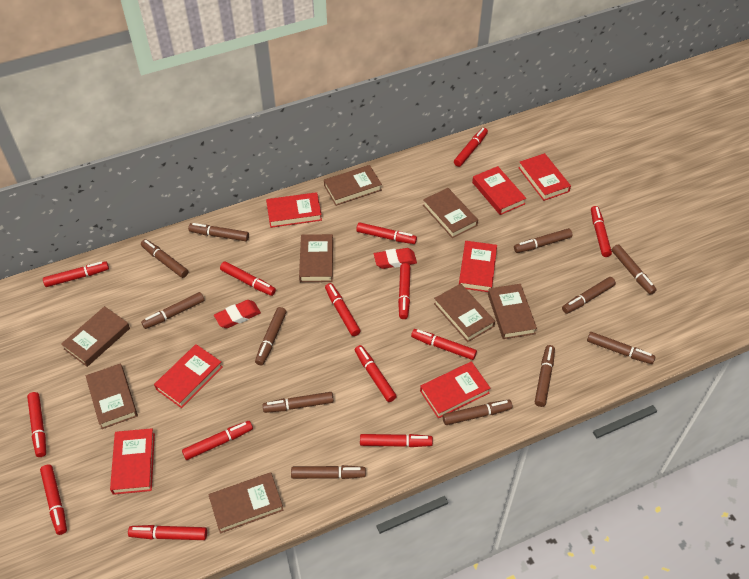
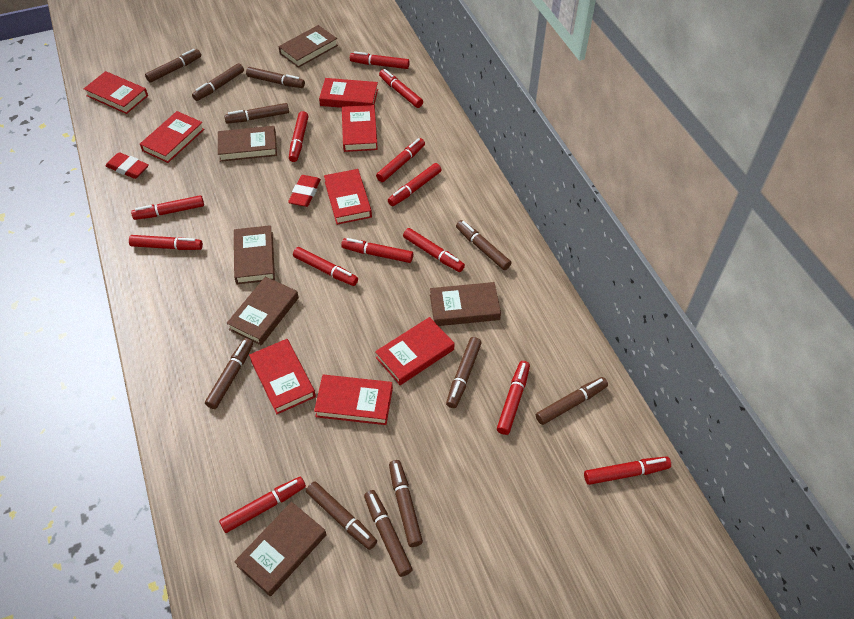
brown book: 8 -> 6
brown marker: 12 -> 11
red book: 7 -> 8
red marker: 14 -> 13

